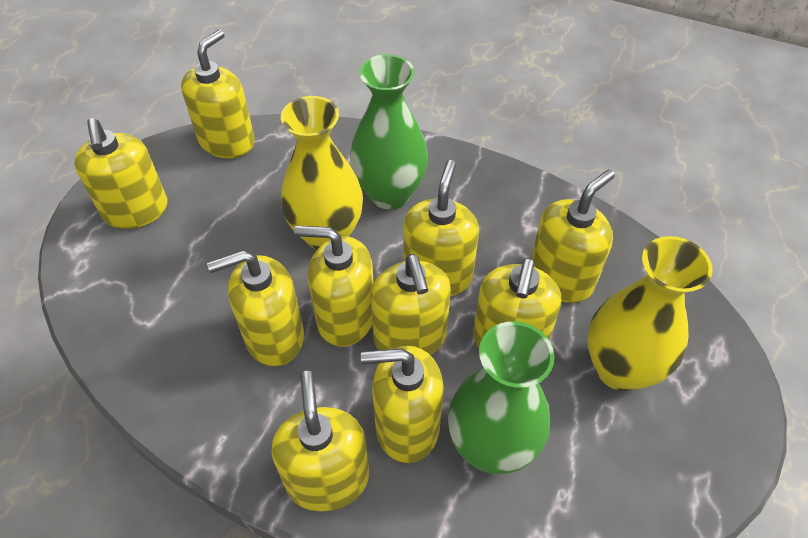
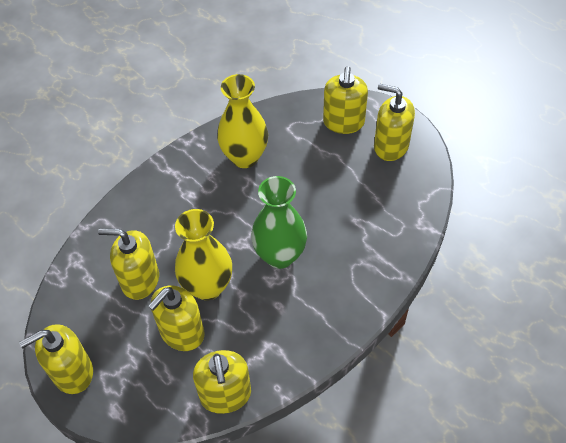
green vase: 2 -> 1
yellow soap dispenser: 10 -> 6

